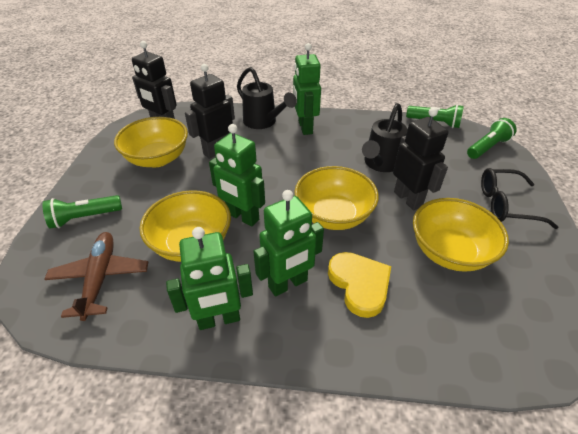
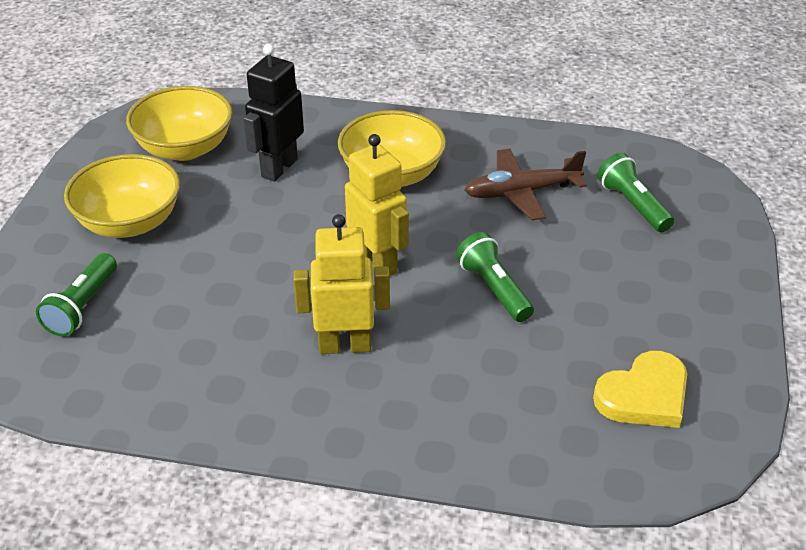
black glasses: 1 -> 0
black robot: 3 -> 1
black watering can: 2 -> 0
green robot: 4 -> 0
yellow bowl: 4 -> 3
yellow robot: 0 -> 2

